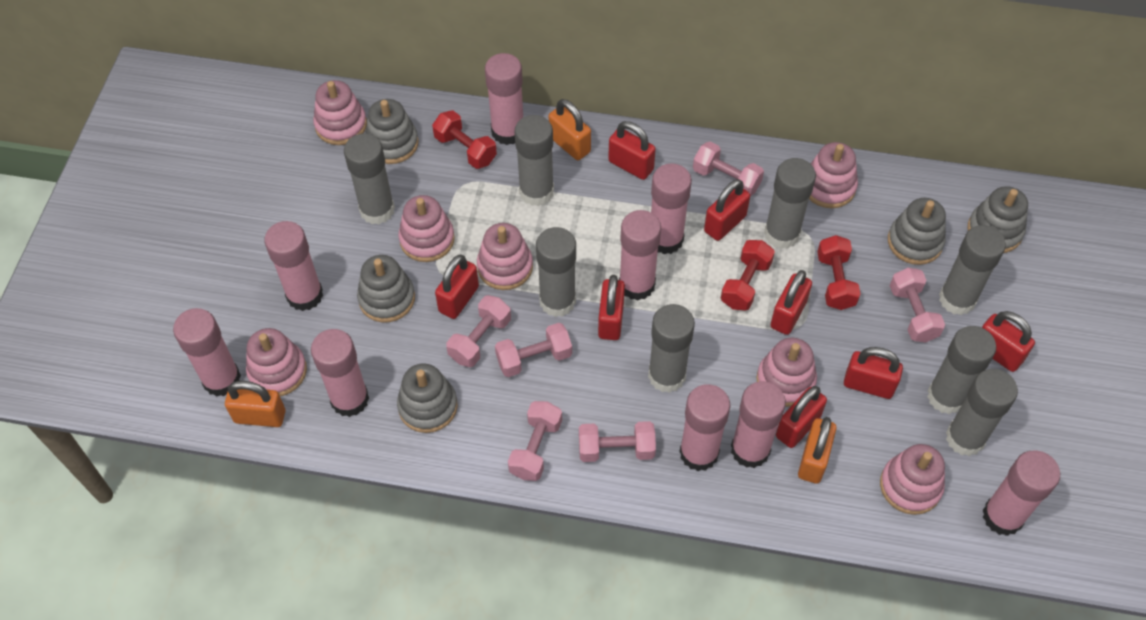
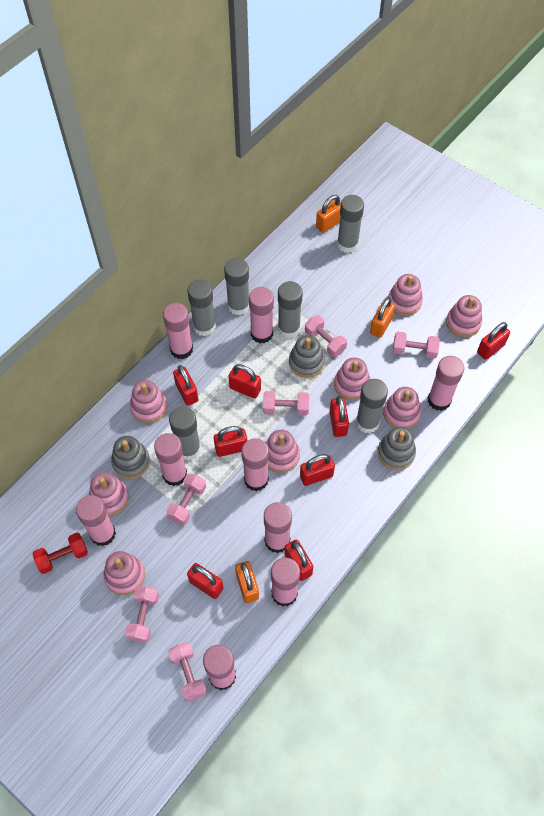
grey glue stick: 8 -> 6
grey stacking toy: 5 -> 3
pink stacking toy: 7 -> 8
red dumbbell: 3 -> 1

